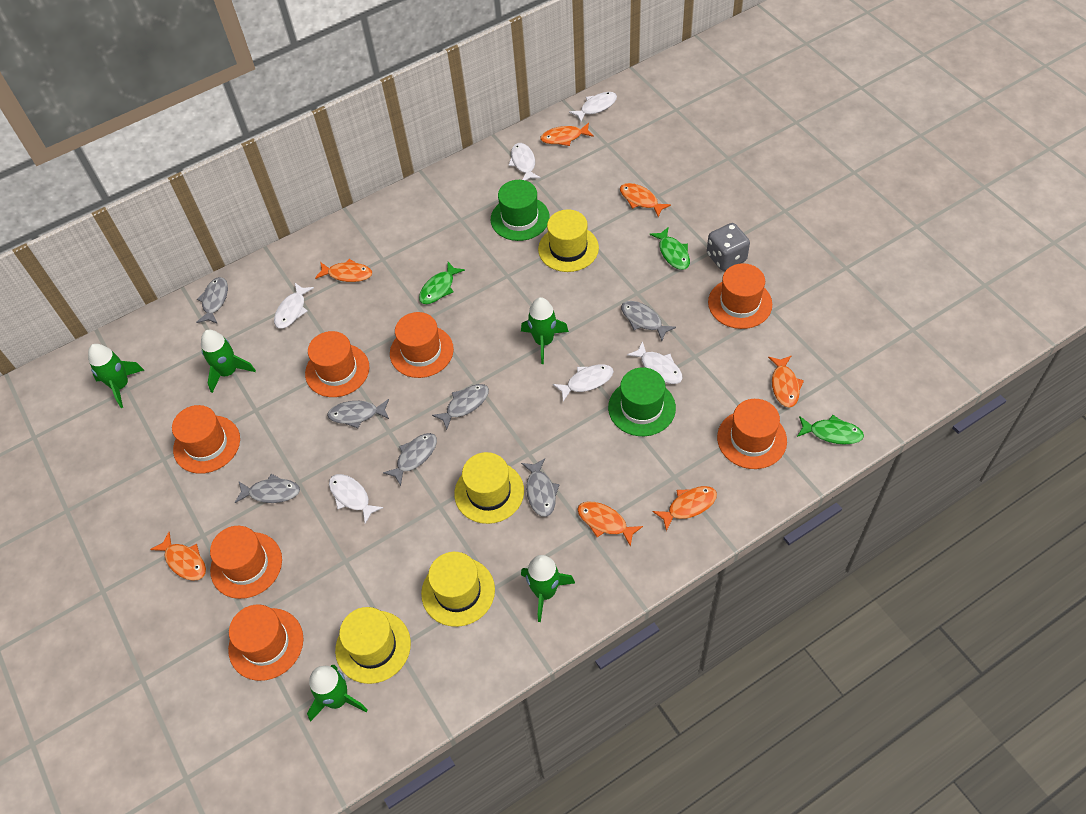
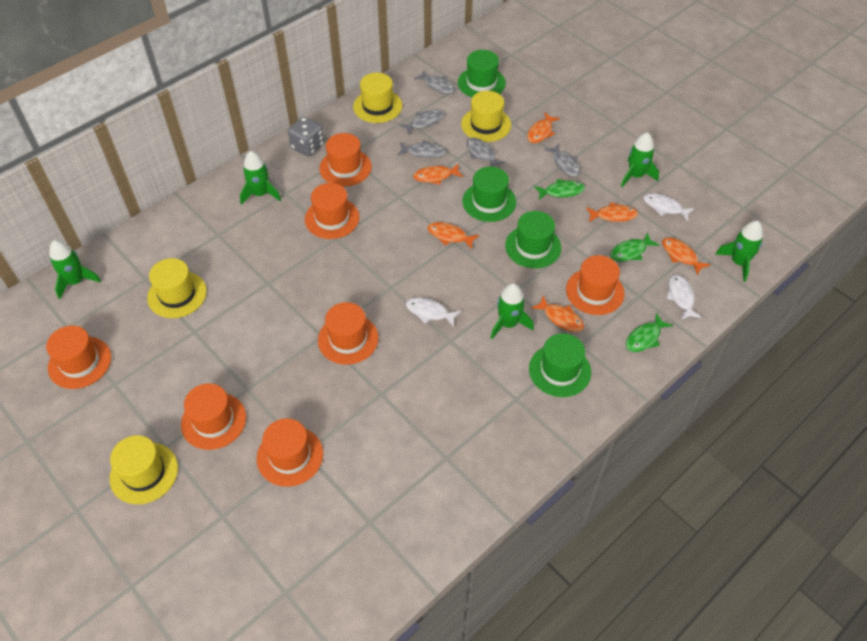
green hat: 2 -> 4
grey fish: 7 -> 5
orange fish: 7 -> 6
white fish: 6 -> 3

